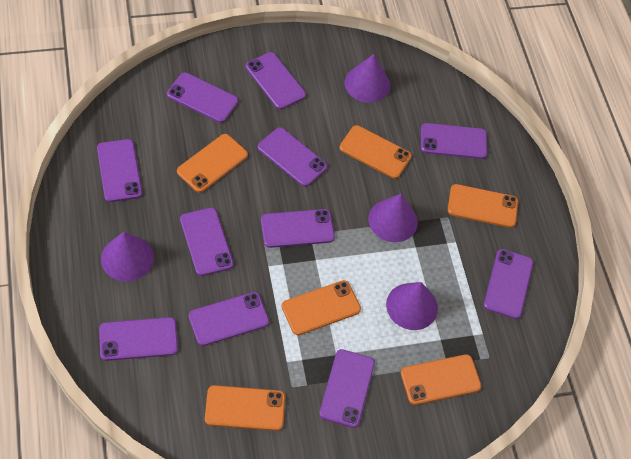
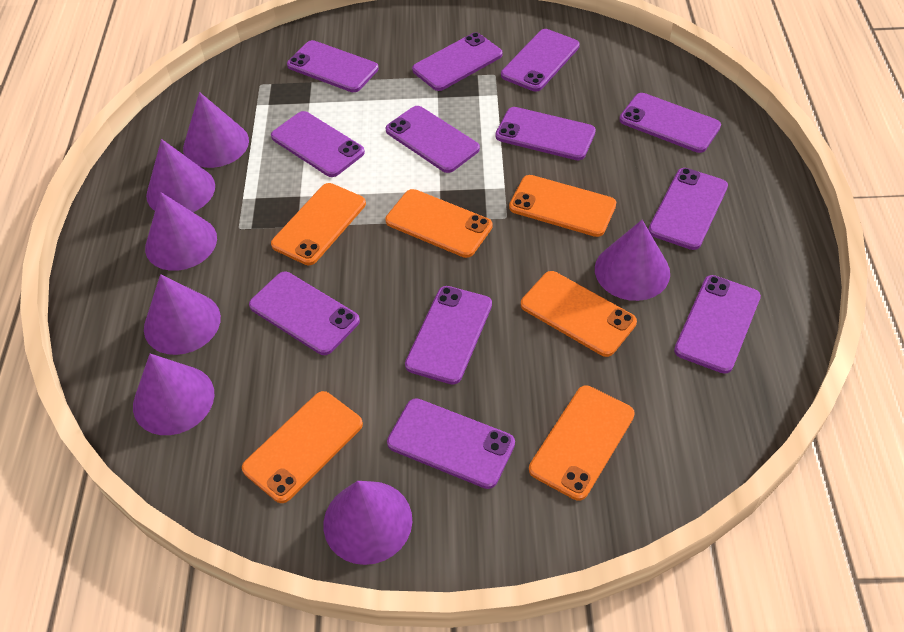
purple cone: 4 -> 7
purple phone: 11 -> 12

